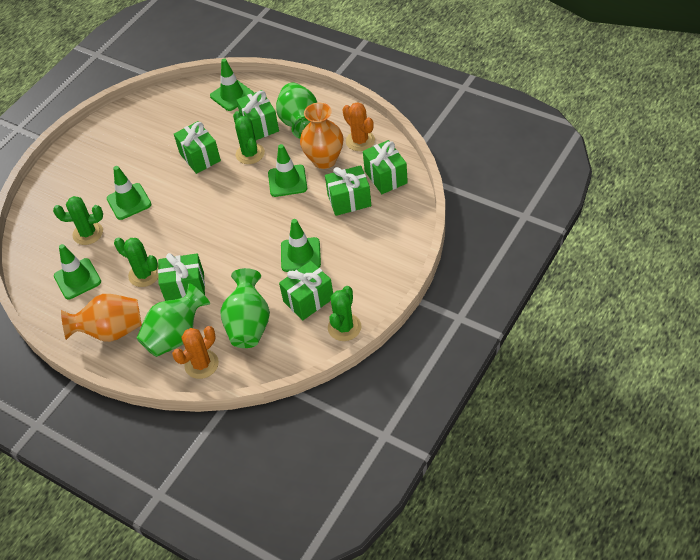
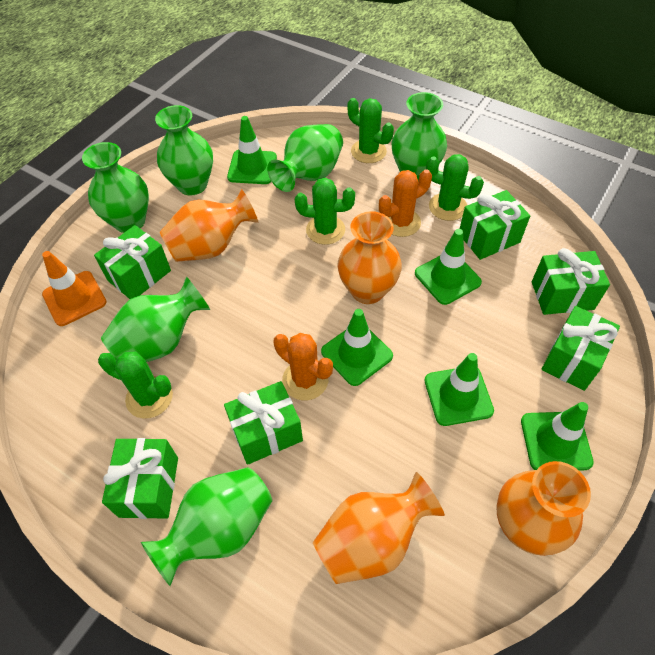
green vase: 3 -> 6
orange traffic cone: 0 -> 1
orange vase: 2 -> 4

